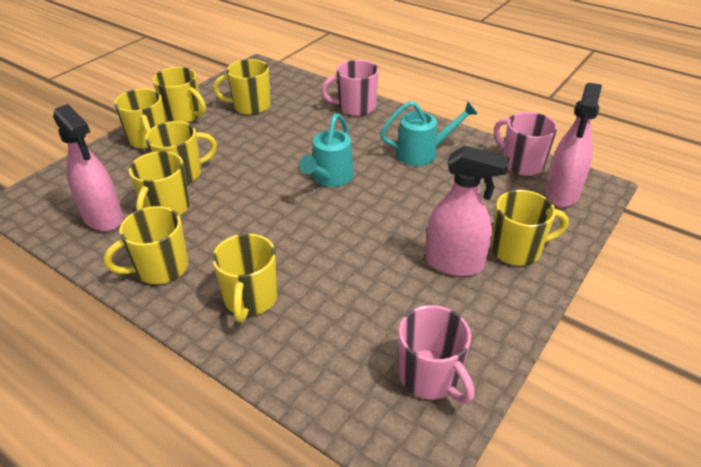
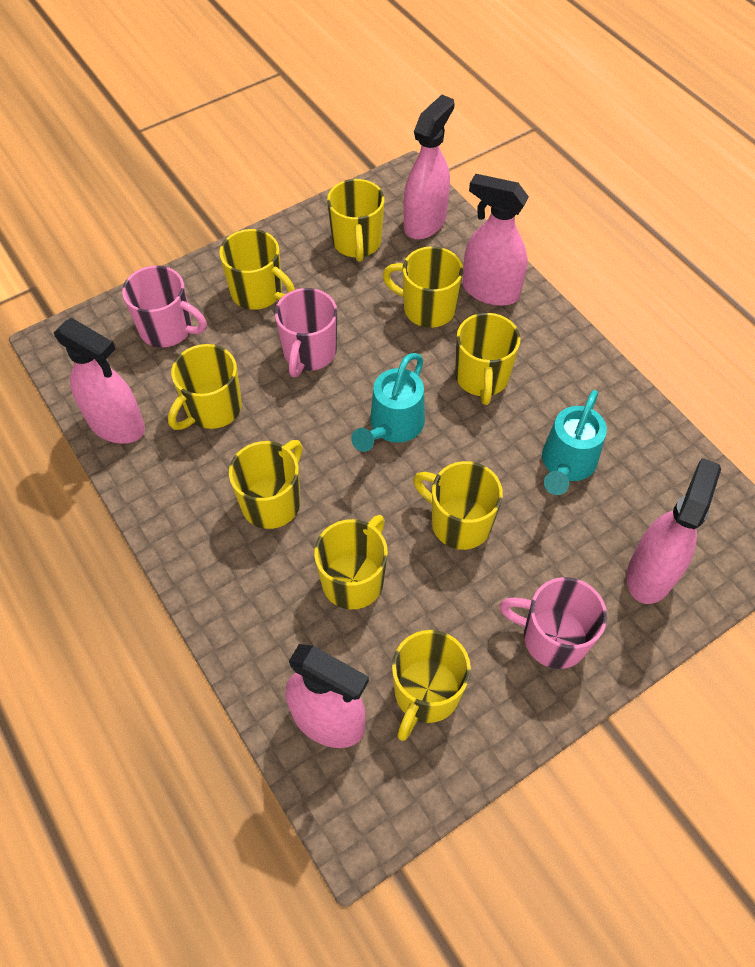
pink spray bottle: 3 -> 5
yellow mug: 8 -> 9

